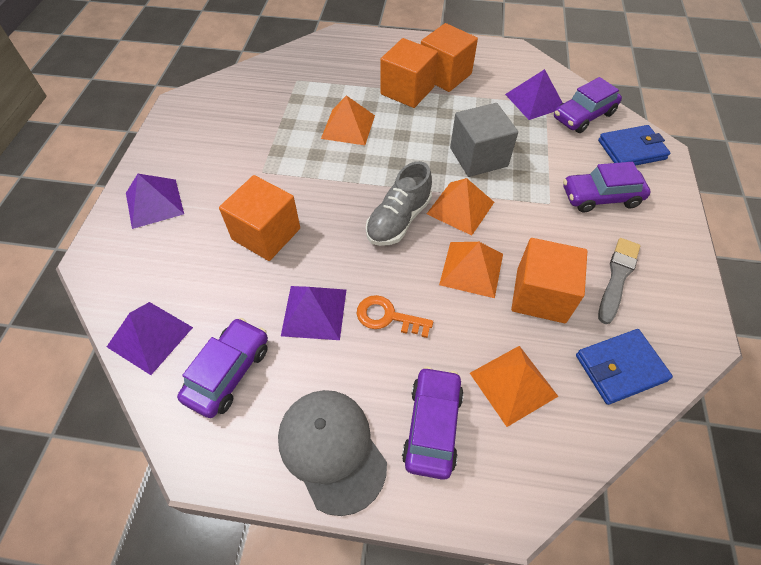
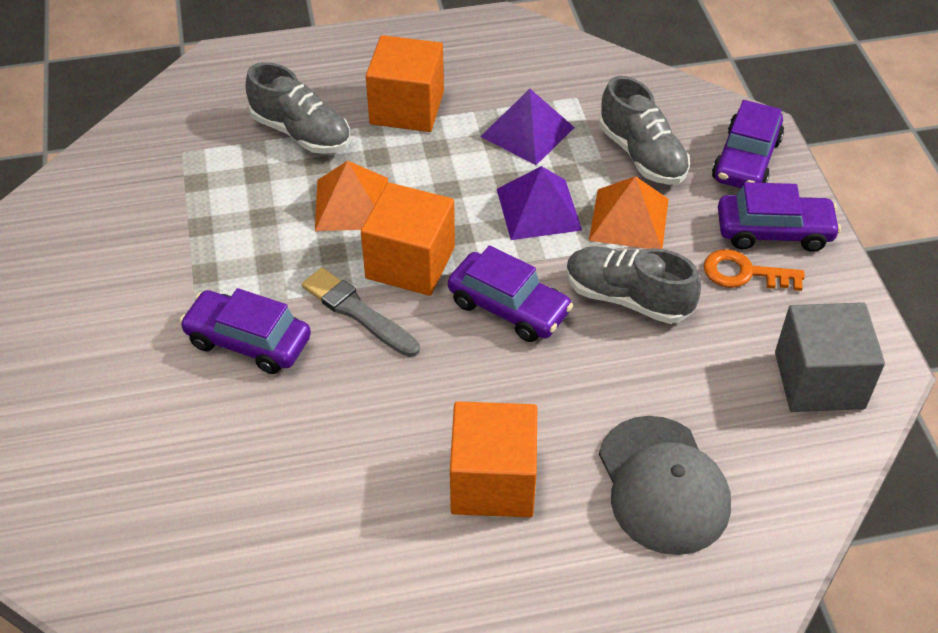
blue wallet: 2 -> 0
grey shoe: 1 -> 3
orange cube: 4 -> 3
orange pyramid: 4 -> 2
purple pyramid: 4 -> 2

